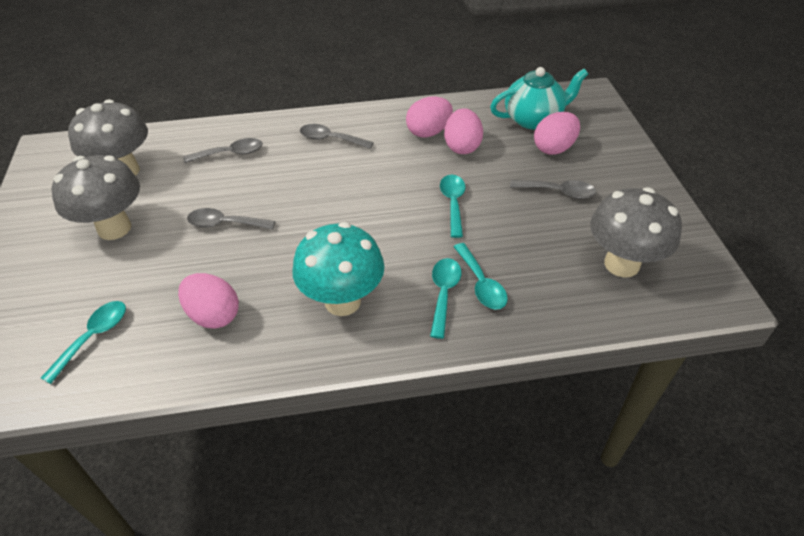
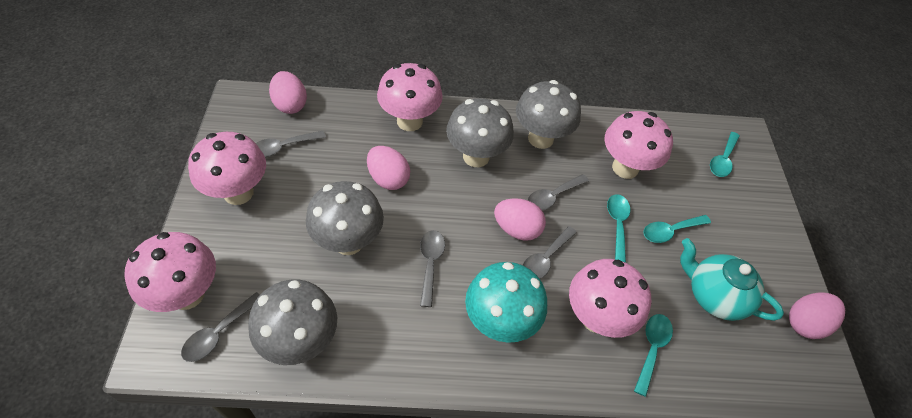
grey mushroom: 3 -> 4
grey spoon: 4 -> 5
pink mushroom: 0 -> 5

